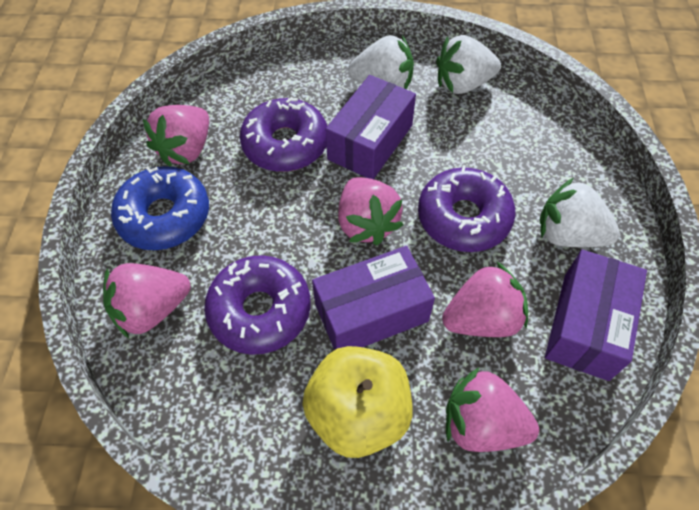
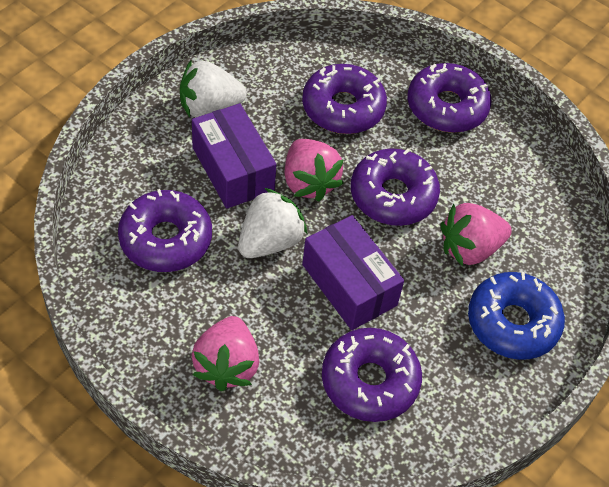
pink strawberry: 5 -> 3
purple box: 3 -> 2
purple donut: 3 -> 5
white strawberry: 3 -> 2
yellow apple: 1 -> 0

